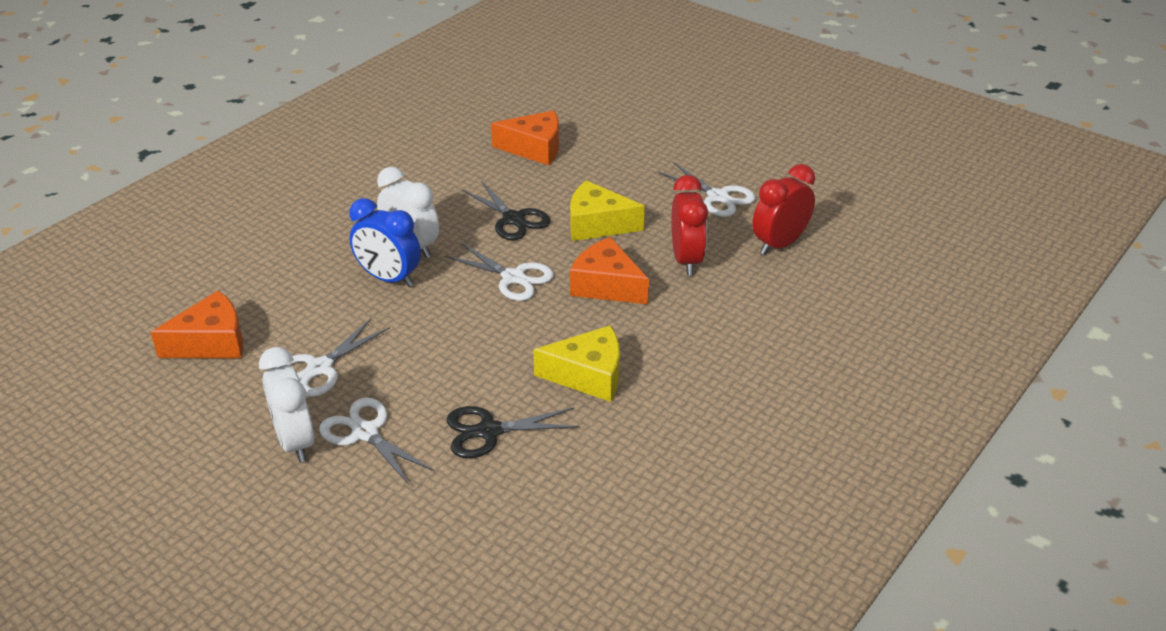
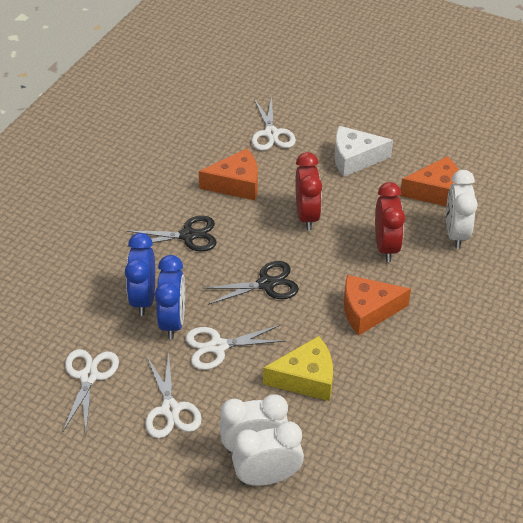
blue clock: 1 -> 2
white cheese: 0 -> 1
white clock: 2 -> 3
yellow cheese: 2 -> 1

